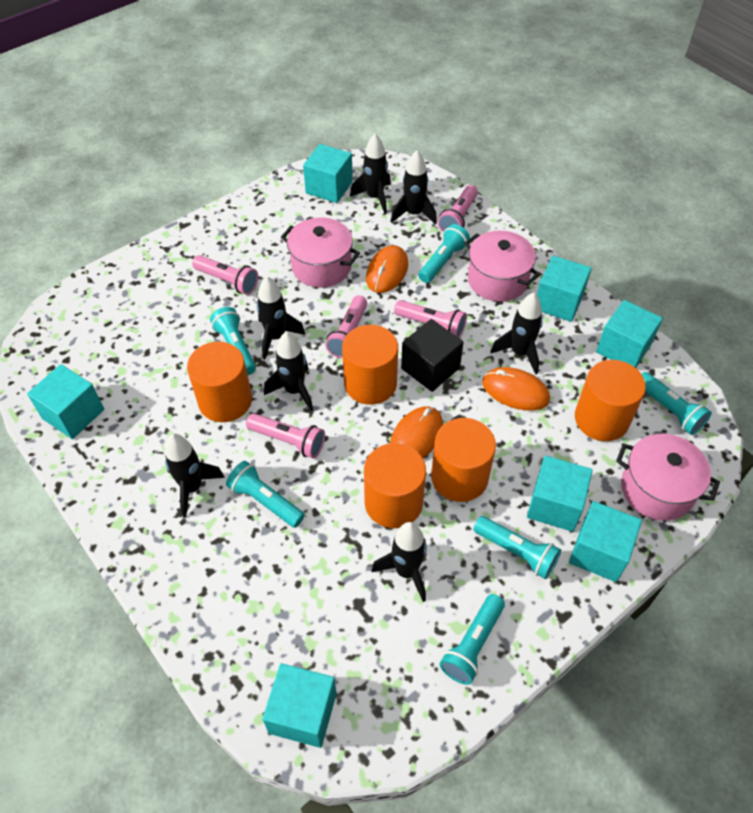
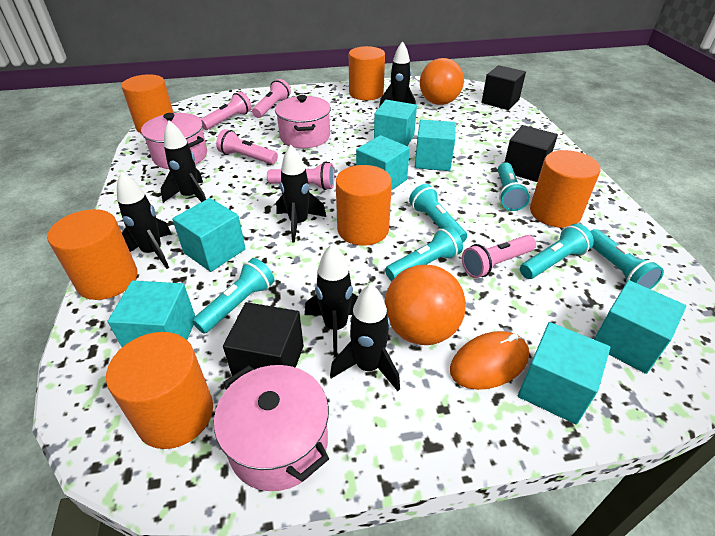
black cube: 1 -> 3
black rocket: 7 -> 6
orange ball: 0 -> 2
orange cylinder: 5 -> 6
orange mouse: 3 -> 1

